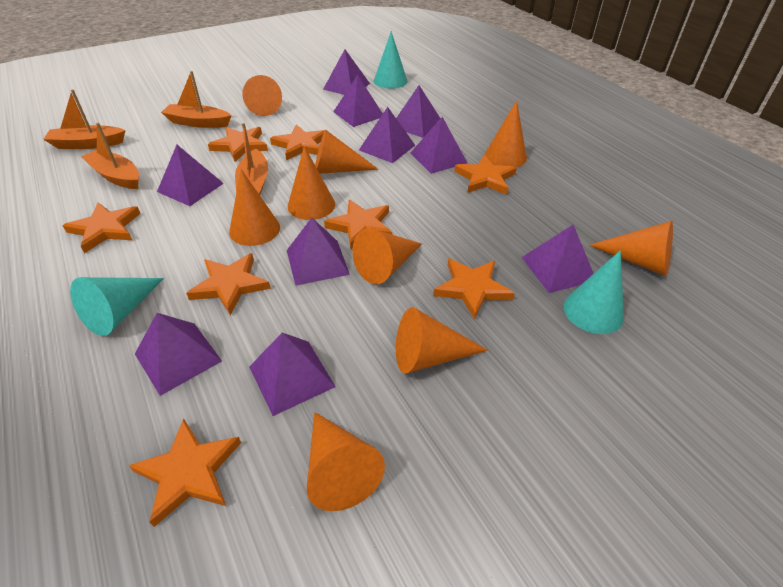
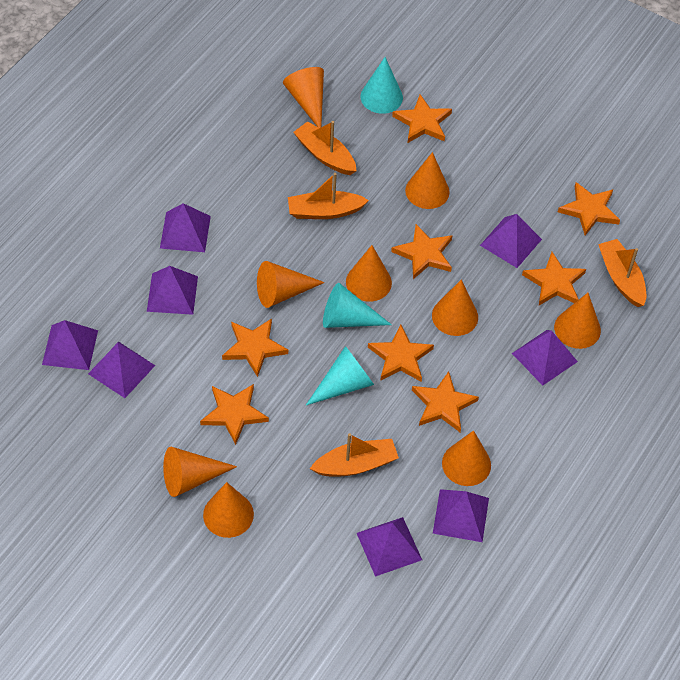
purple pyramid: 10 -> 8

